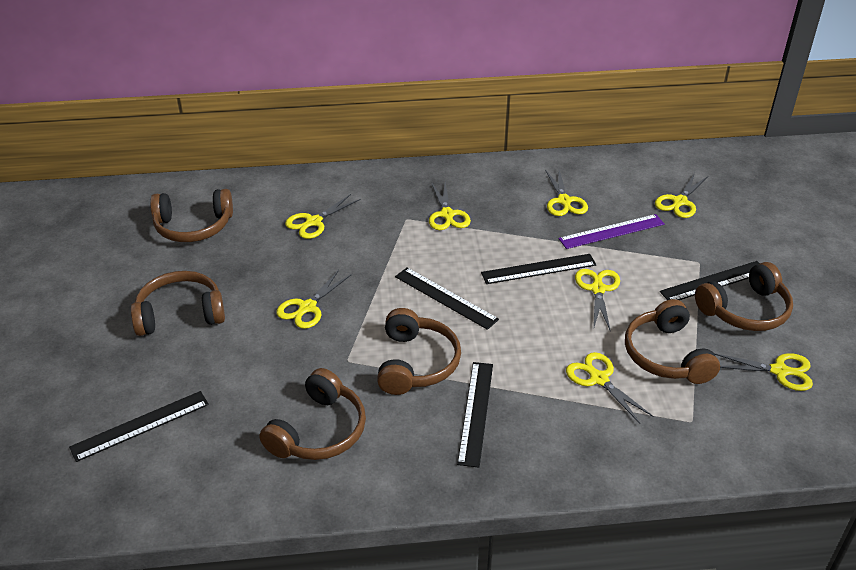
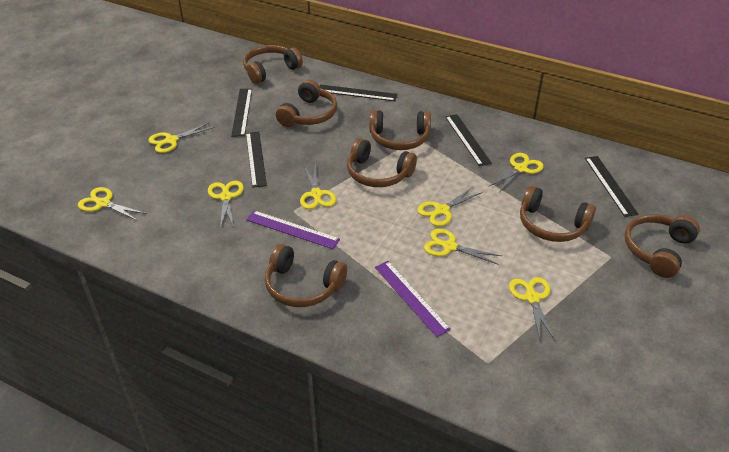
brown headphones: 6 -> 7
purple ruler: 1 -> 2

